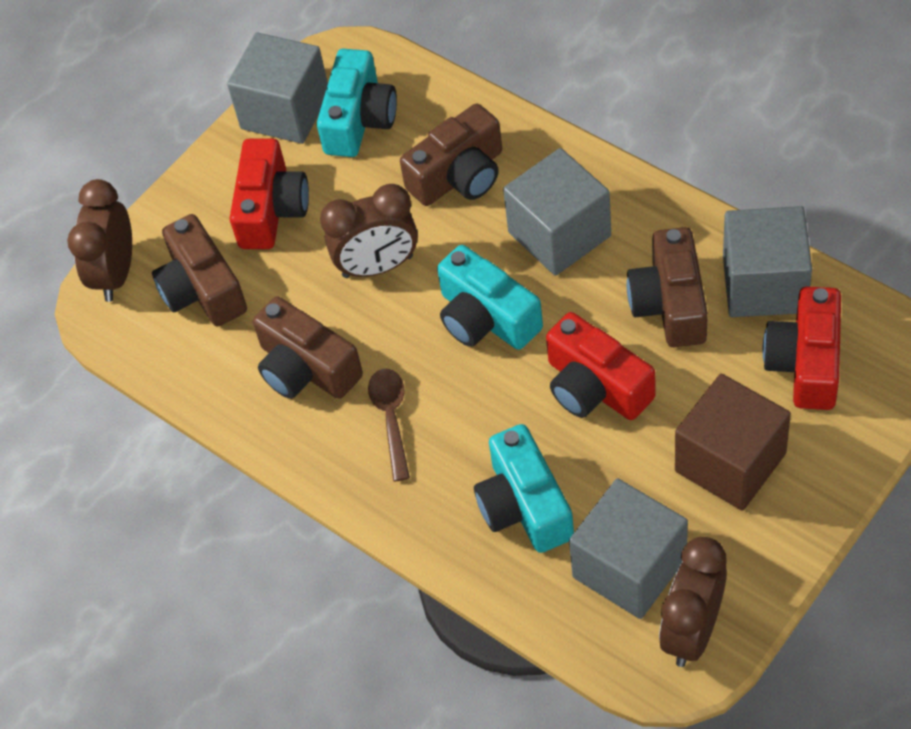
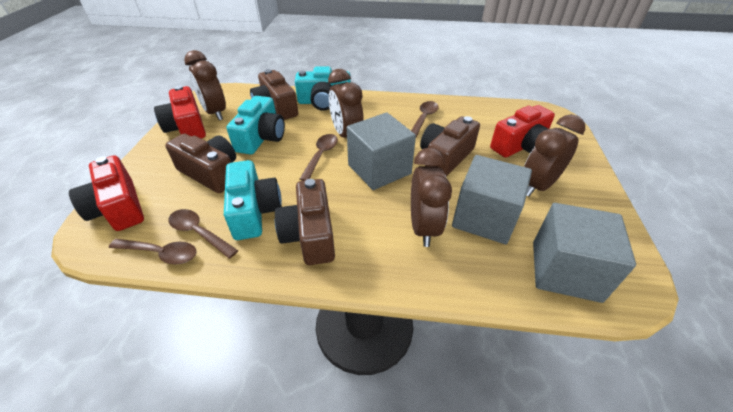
brown clock: 3 -> 4
brown cube: 1 -> 0
brown spoon: 1 -> 4
grey cube: 4 -> 3

